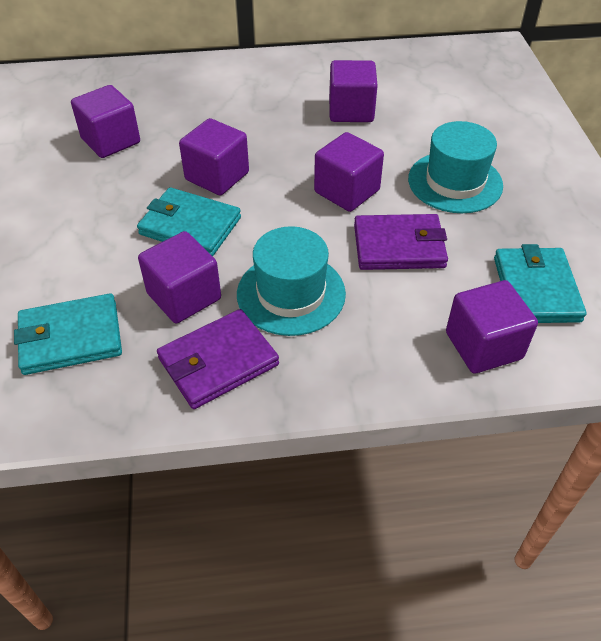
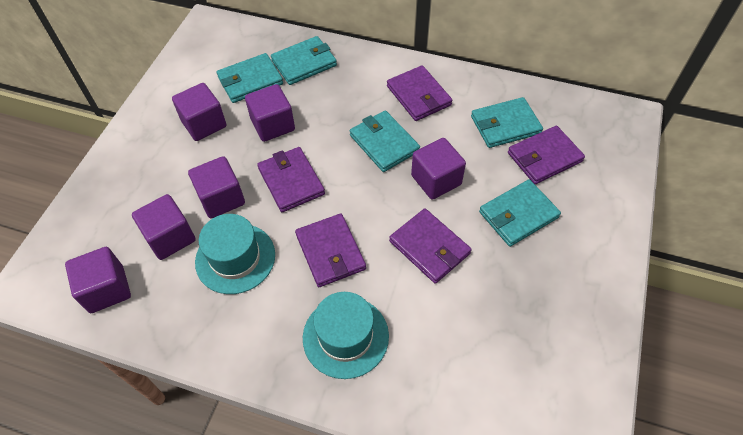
purple wallet: 2 -> 5
turquoise wallet: 3 -> 5

